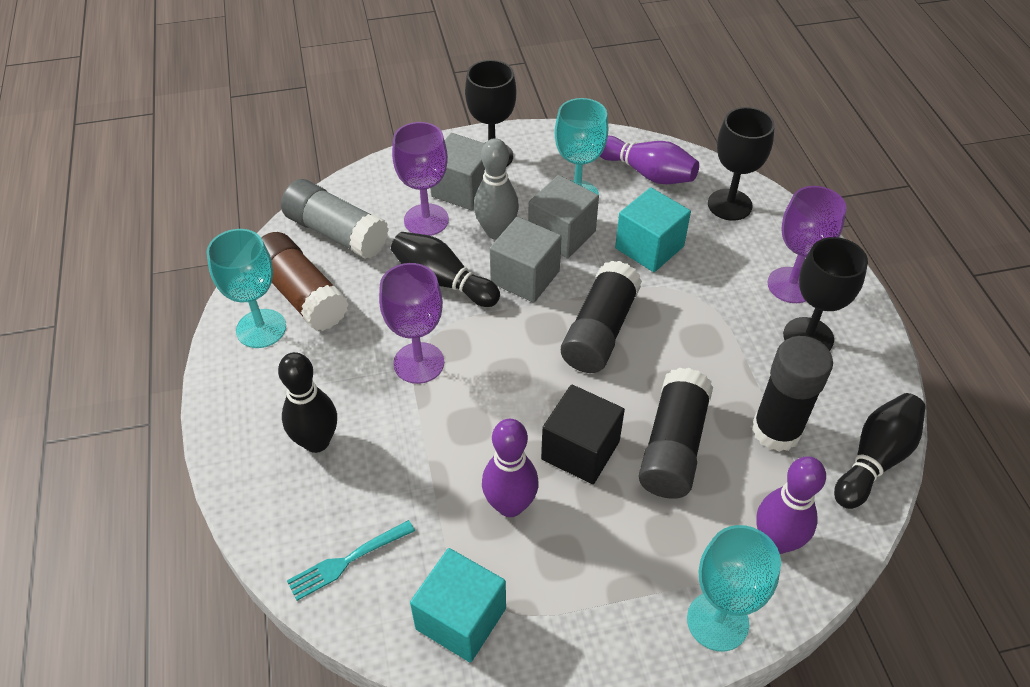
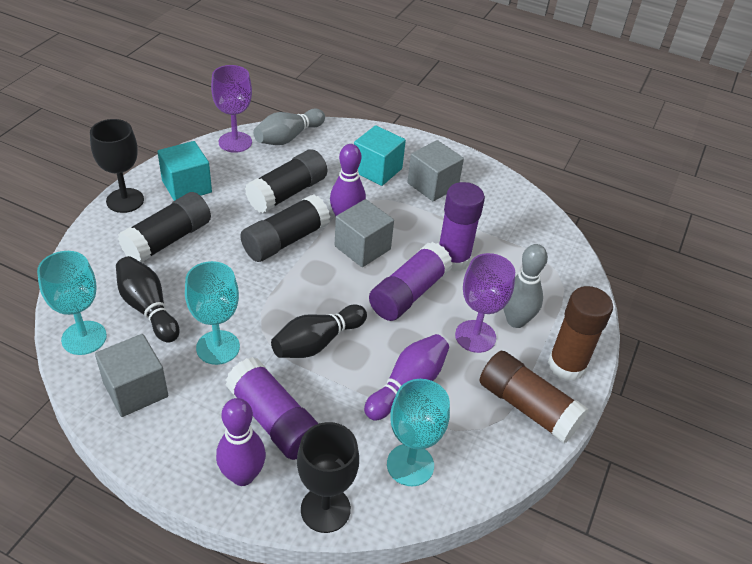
black bowling pin: 3 -> 2
black cube: 1 -> 0
black goblet: 3 -> 2
brown glue stick: 1 -> 2
grey bowling pin: 1 -> 2
grey glue stick: 1 -> 0
purple glue stick: 0 -> 3
purple goblet: 3 -> 2
turquoise fork: 1 -> 0

